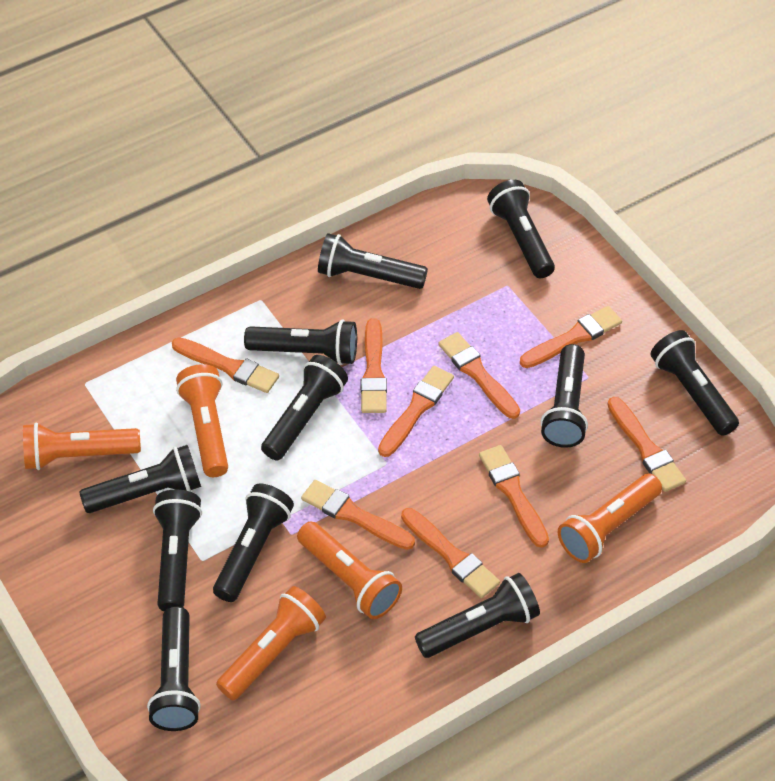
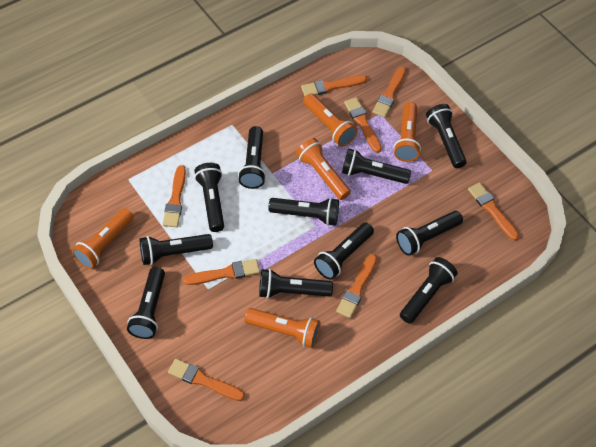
orange brush: 9 -> 8

